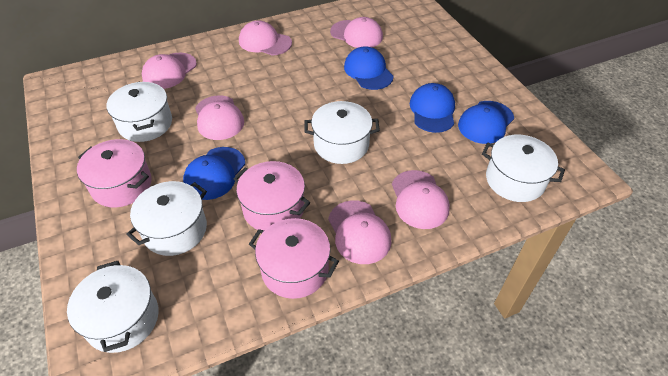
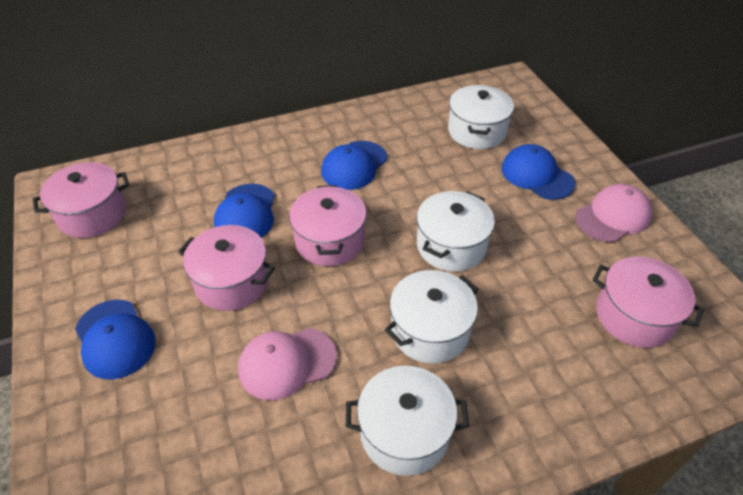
pink cap: 6 -> 2
pink pot: 3 -> 4
white pot: 5 -> 4

